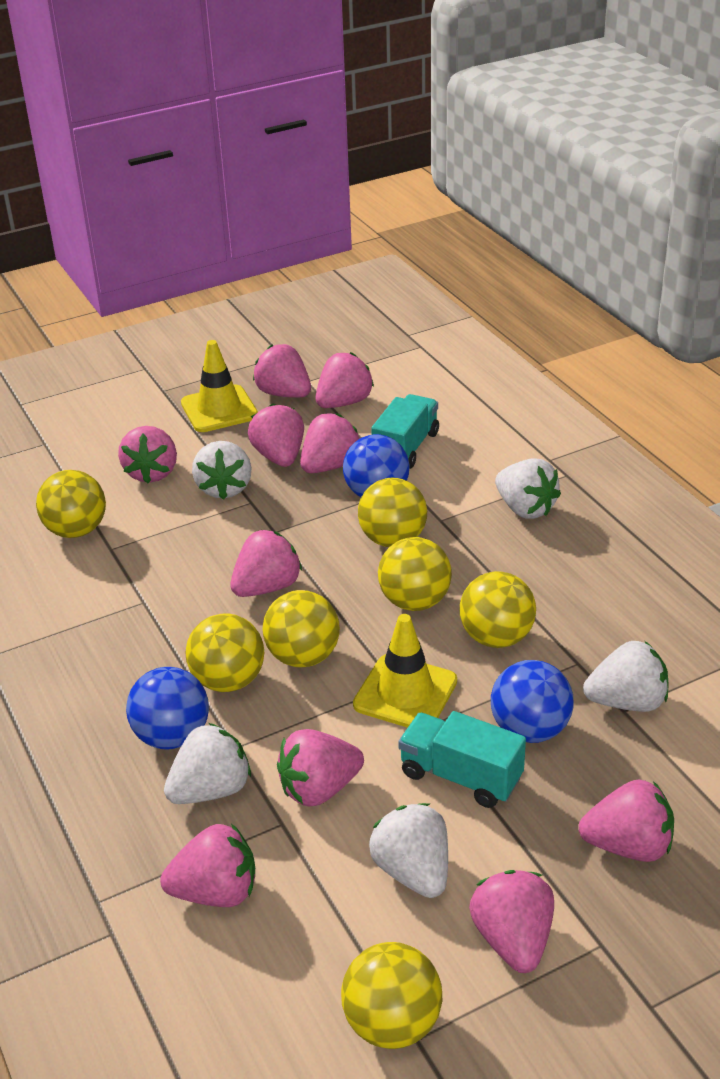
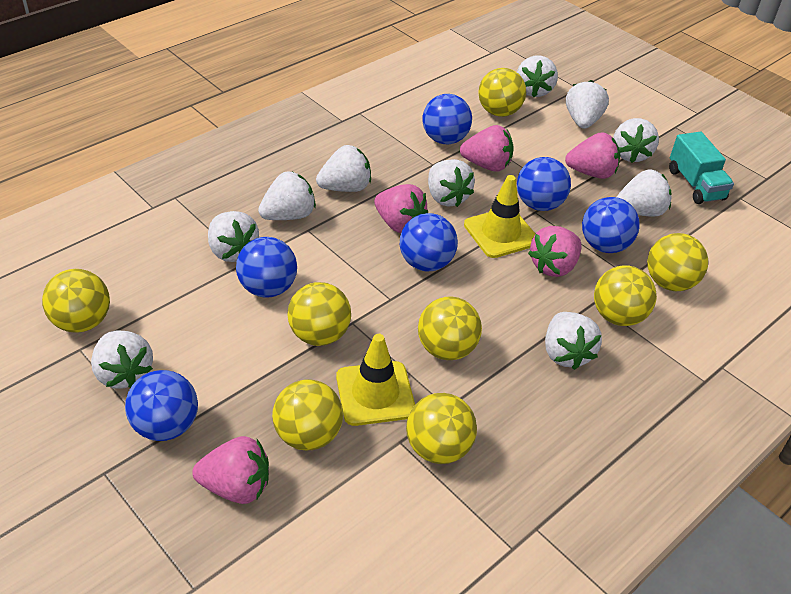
blue ball: 3 -> 6
pink strawberry: 10 -> 5
turquoise truck: 2 -> 1
white strawberry: 5 -> 10
yellow ball: 7 -> 8

